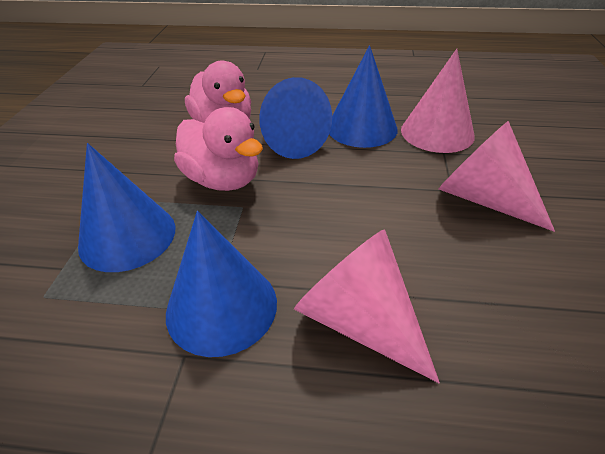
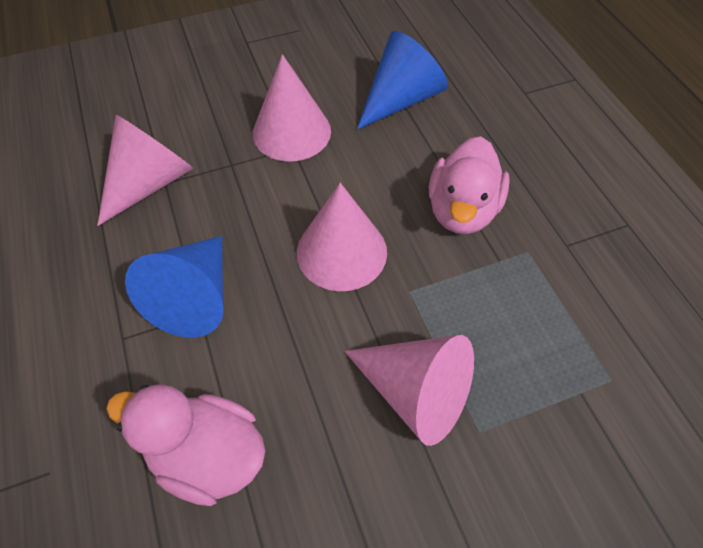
blue cone: 4 -> 2
pink cone: 3 -> 4

